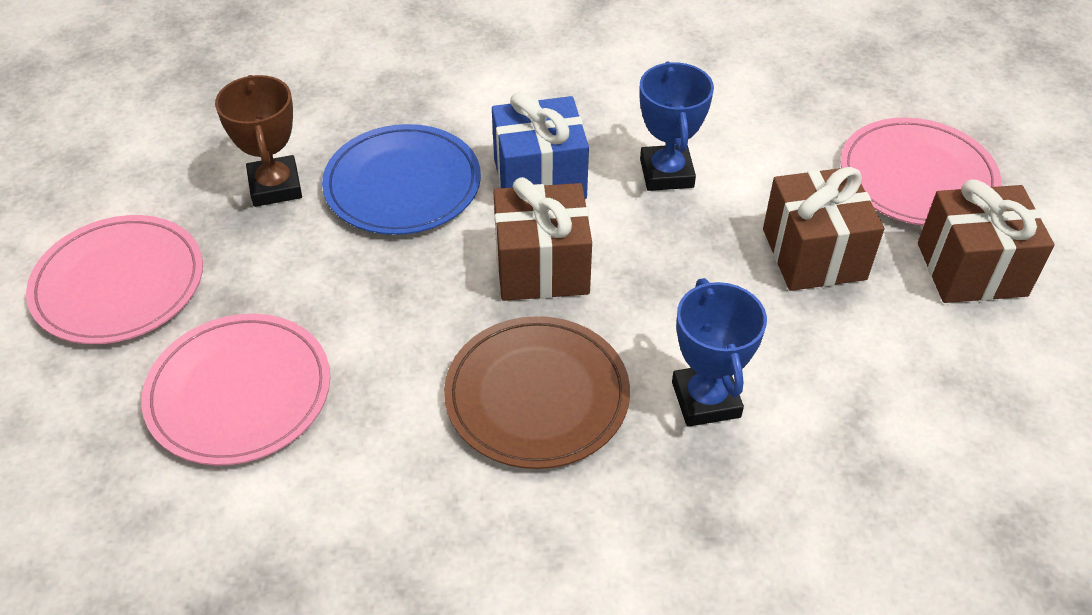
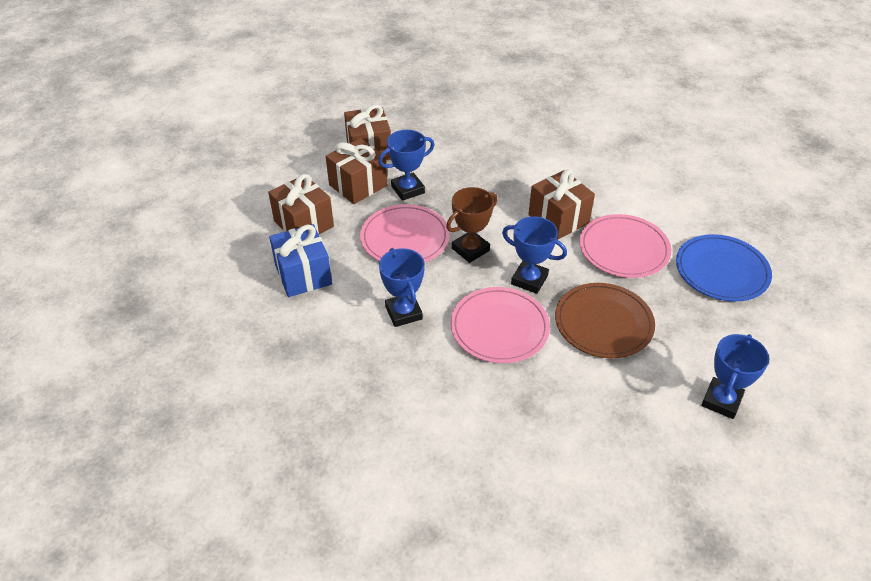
blue trophy: 2 -> 4
brown gift: 3 -> 4

